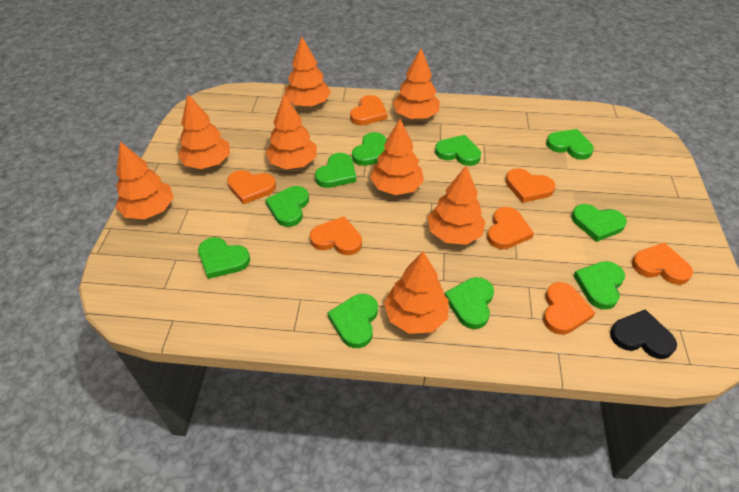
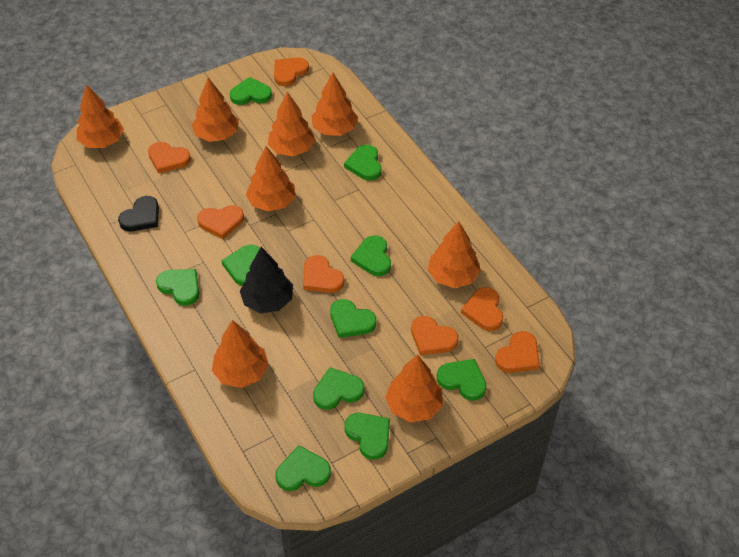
black tree: 0 -> 1

